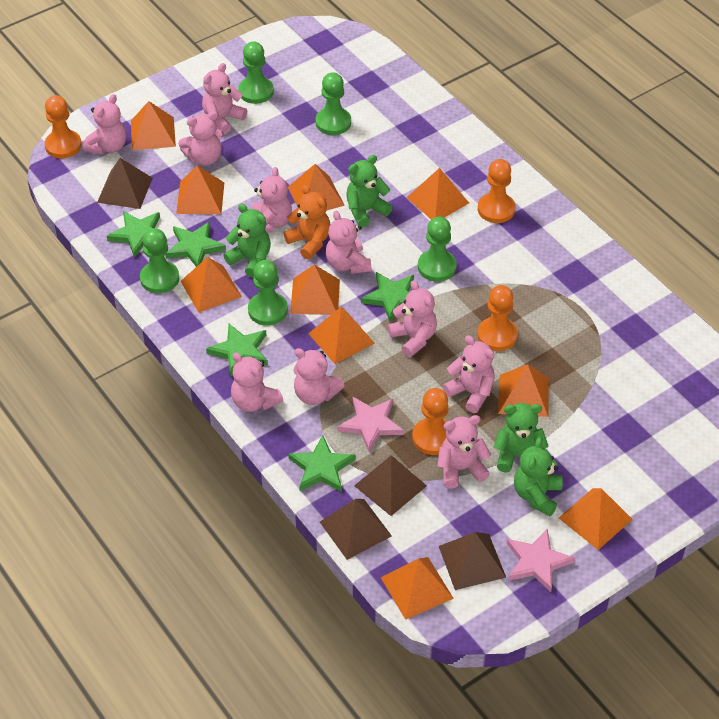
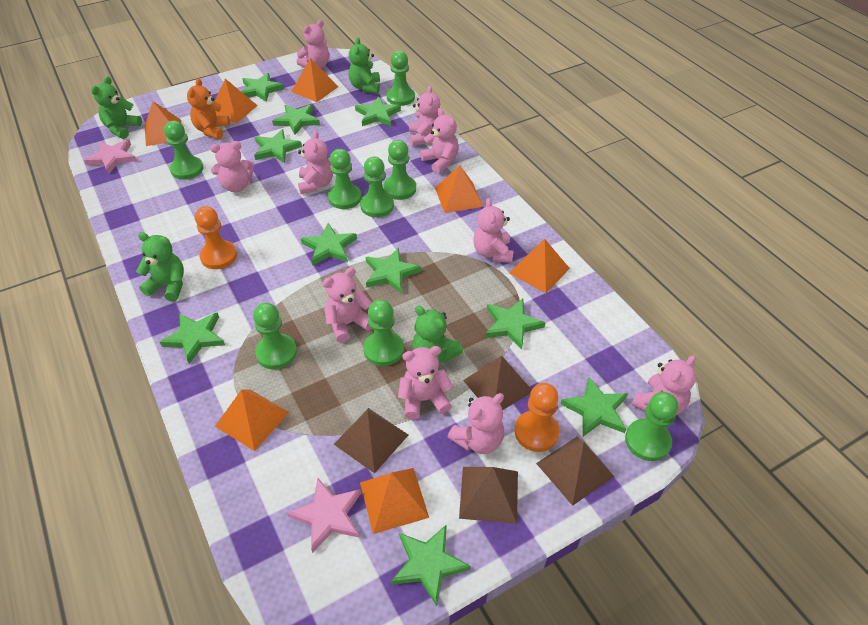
green pawn: 5 -> 8
green star: 5 -> 10
orange pawn: 4 -> 2
orange pyramid: 10 -> 7

